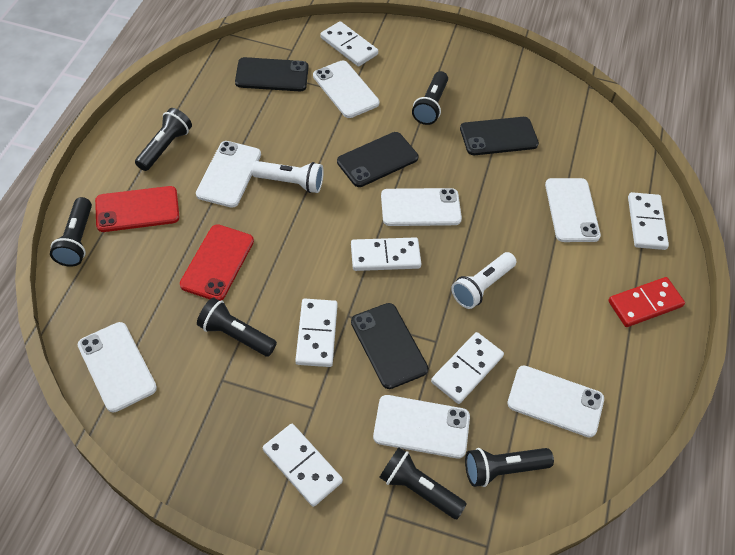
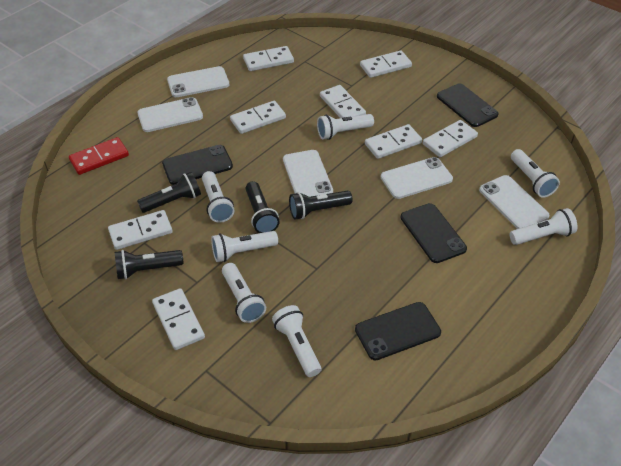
black flashlight: 6 -> 4
red phone: 2 -> 0
white domino: 6 -> 8
white flashlight: 2 -> 7
white phone: 7 -> 5

